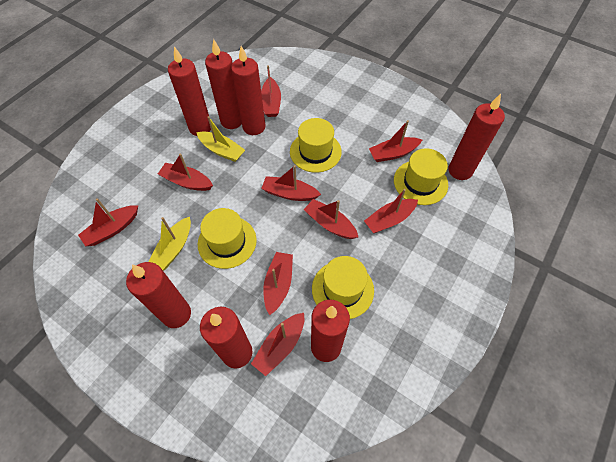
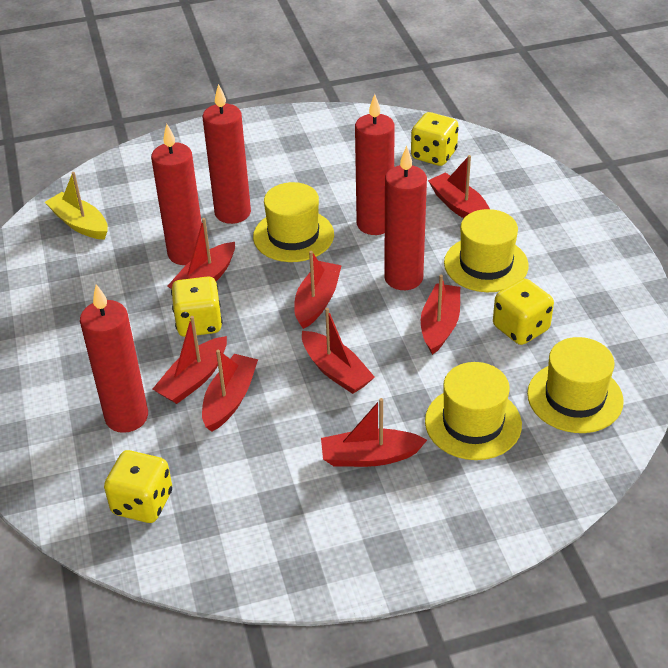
red boat: 9 -> 8
red candle: 7 -> 5
yellow boat: 2 -> 1
yellow dice: 0 -> 4

